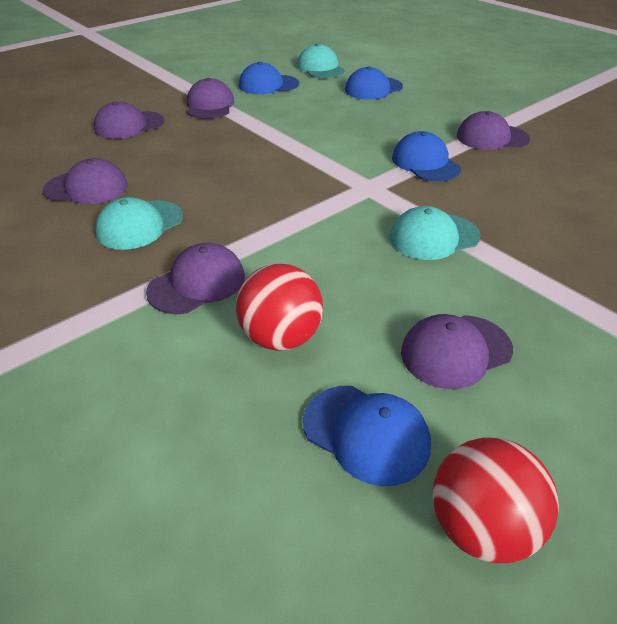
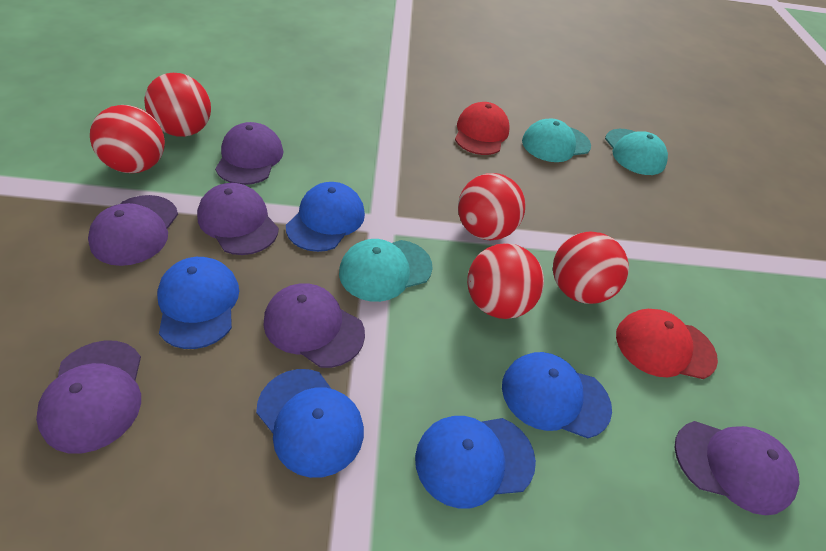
blue cap: 4 -> 5
red ball: 2 -> 5
red cap: 0 -> 2

